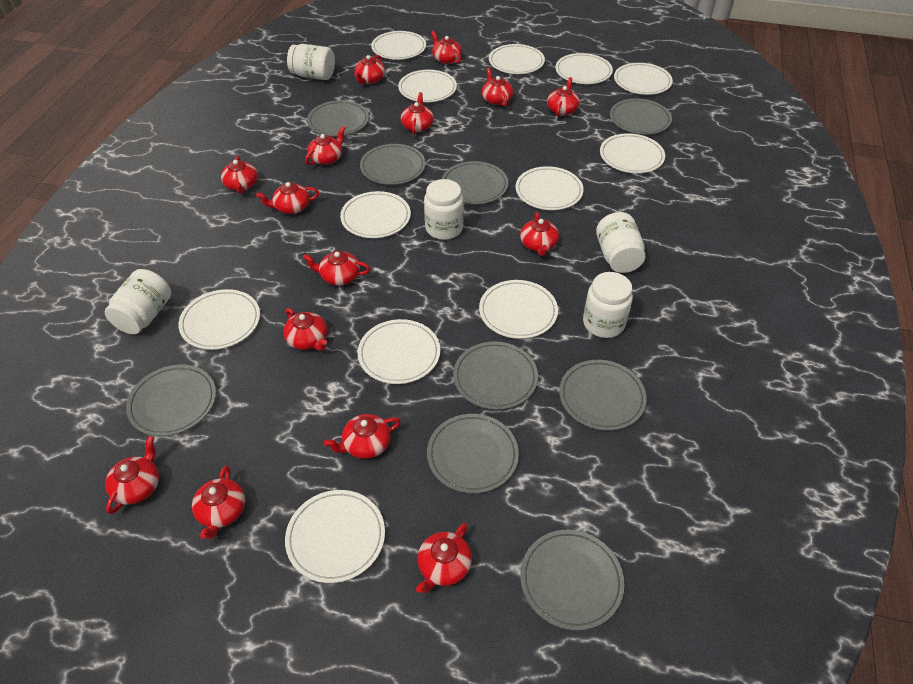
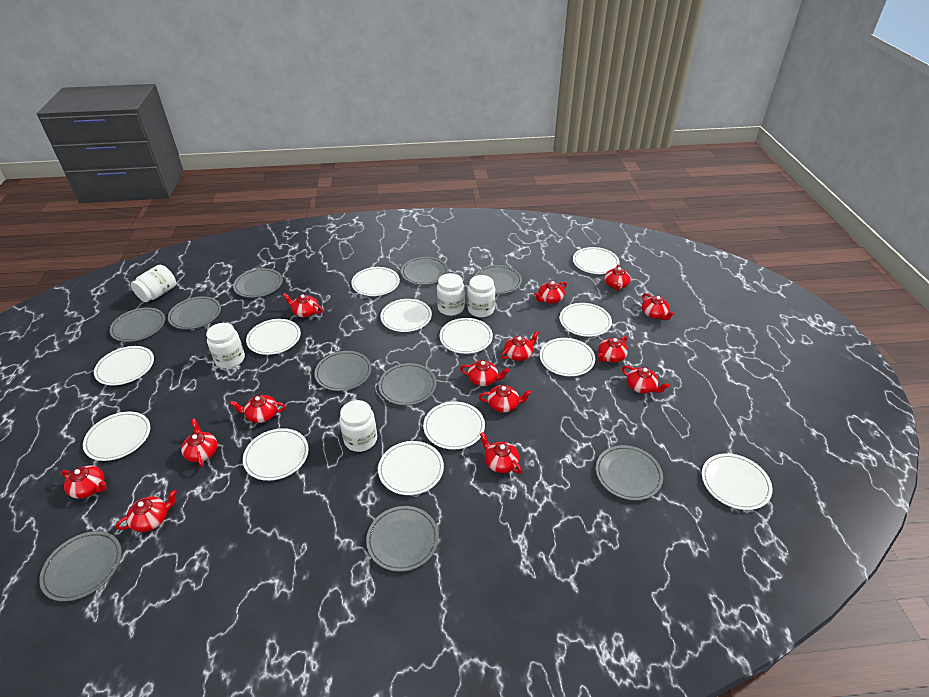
grey plate: 9 -> 10
red teapot: 15 -> 14
white plate: 12 -> 13

